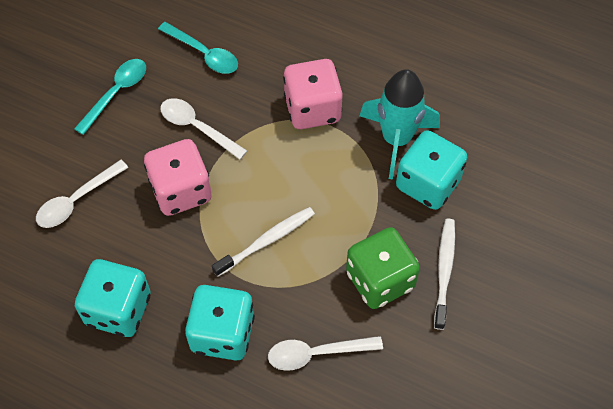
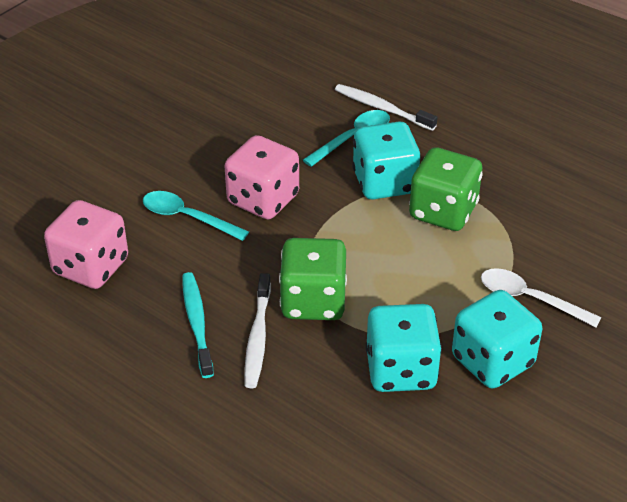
green dice: 1 -> 2
turquoise rocket: 1 -> 0
turquoise toothbrush: 0 -> 1
white spoon: 3 -> 1

